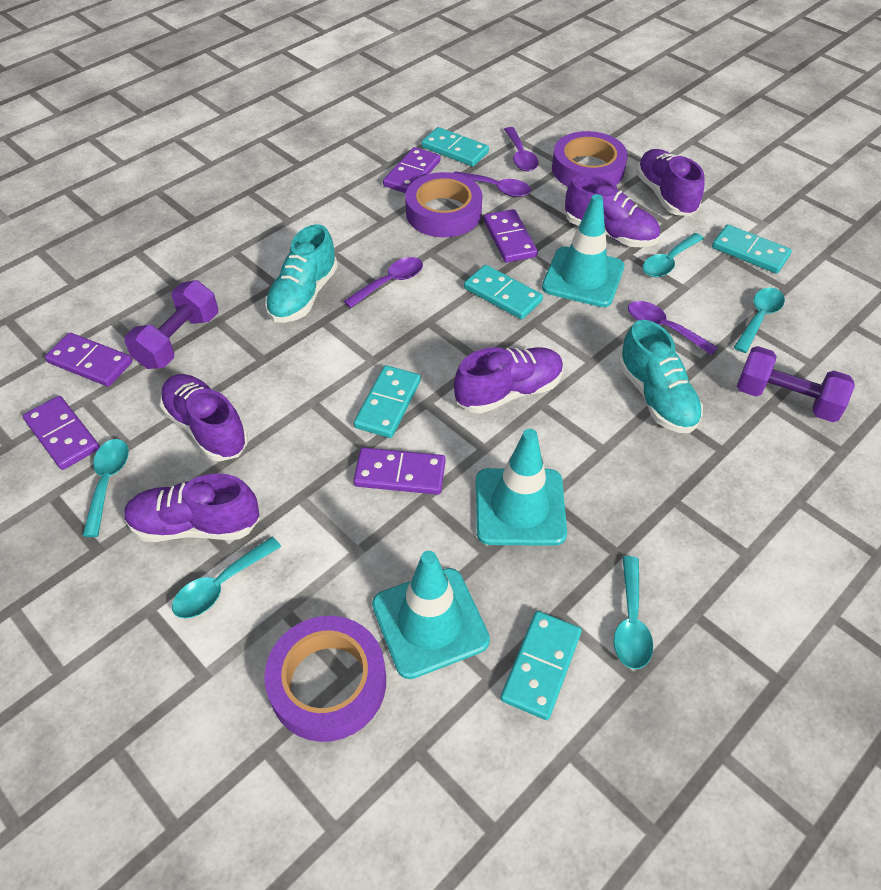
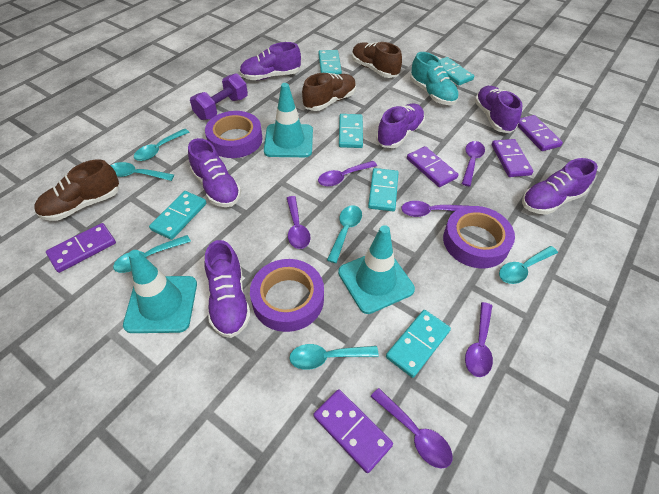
brown shoe: 0 -> 3
purple dumbbell: 2 -> 1
purple shoe: 5 -> 6
purple spoon: 4 -> 6
turquoise domino: 5 -> 6
turquoise shoe: 2 -> 1
turquoise spoon: 5 -> 6

